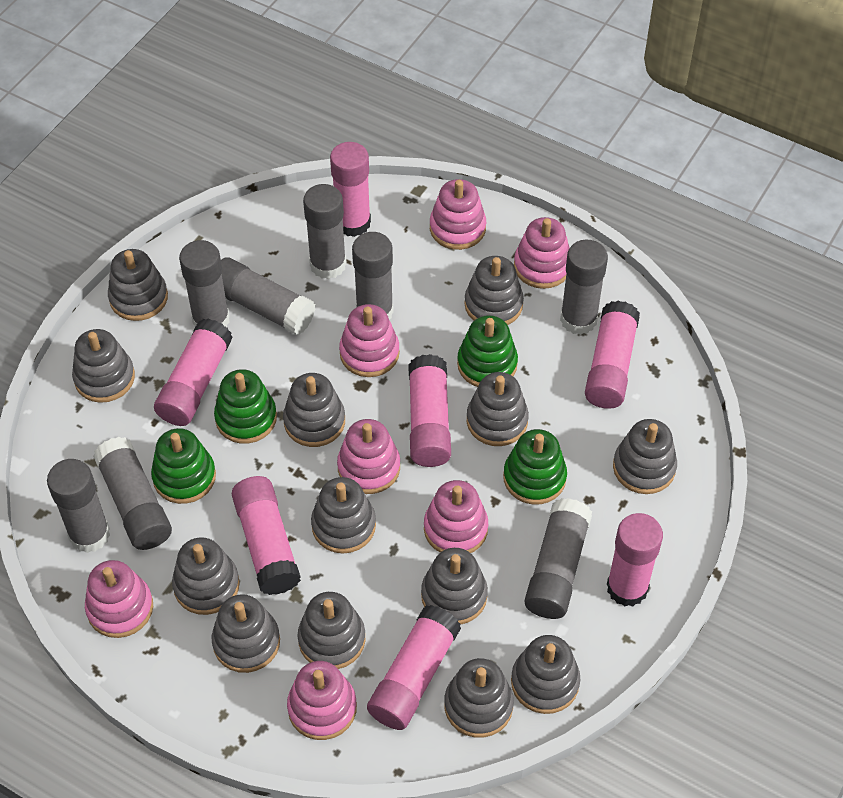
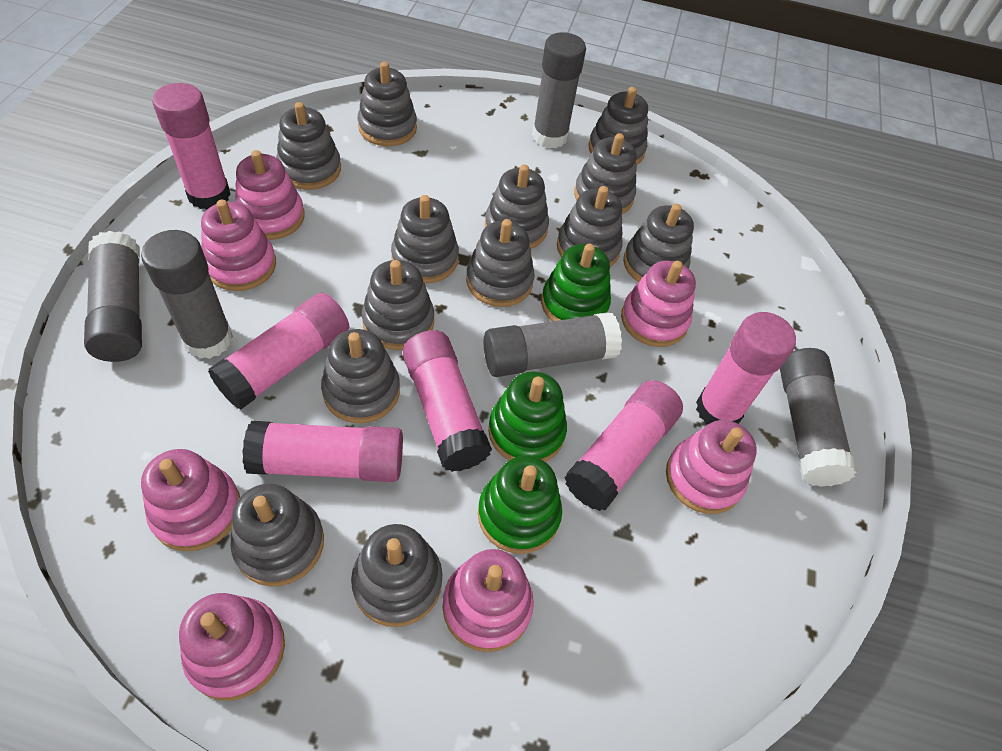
green stacking toy: 4 -> 3
grey glue stick: 8 -> 5
pink glue stick: 7 -> 6

